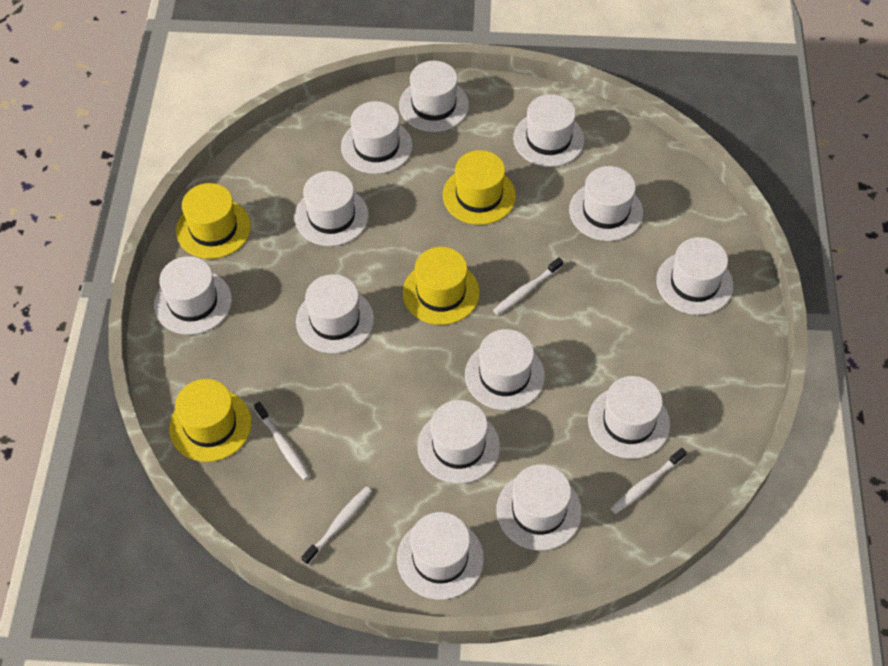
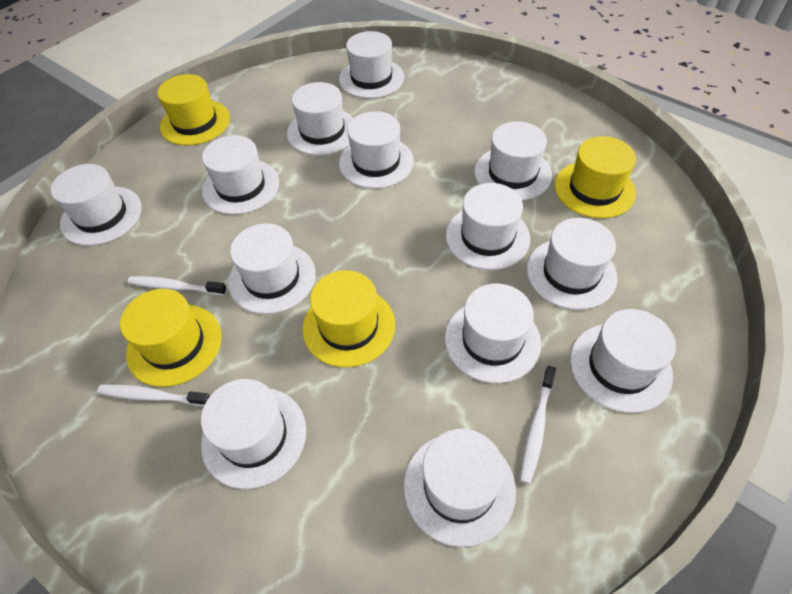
white toothbrush: 4 -> 3

